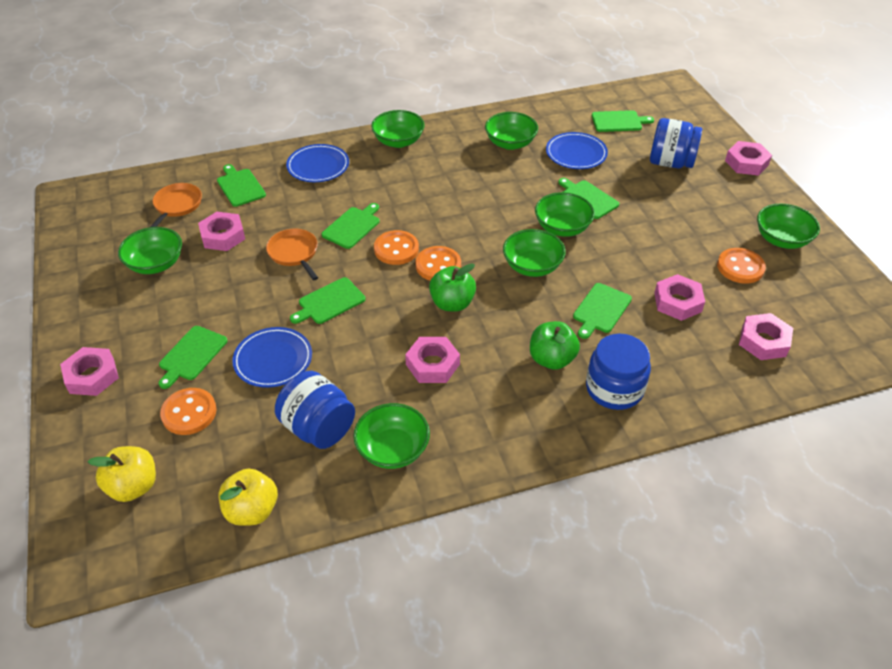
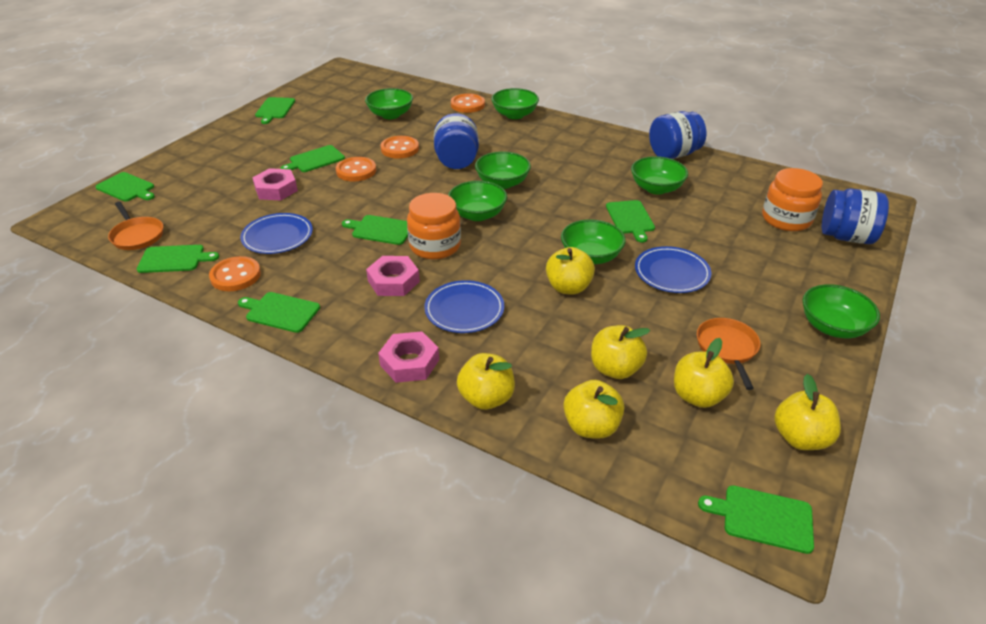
green apple: 2 -> 0
green cutting board: 7 -> 8
orange jar: 0 -> 2
pink nut: 6 -> 3
yellow apple: 2 -> 6

